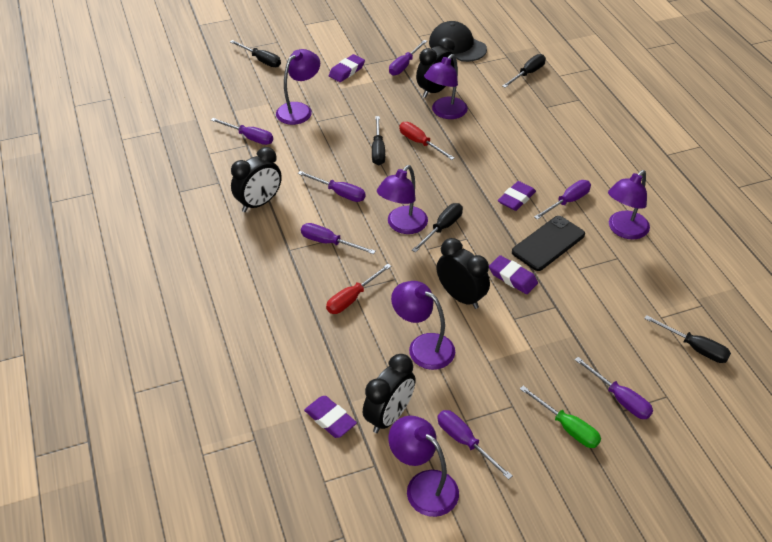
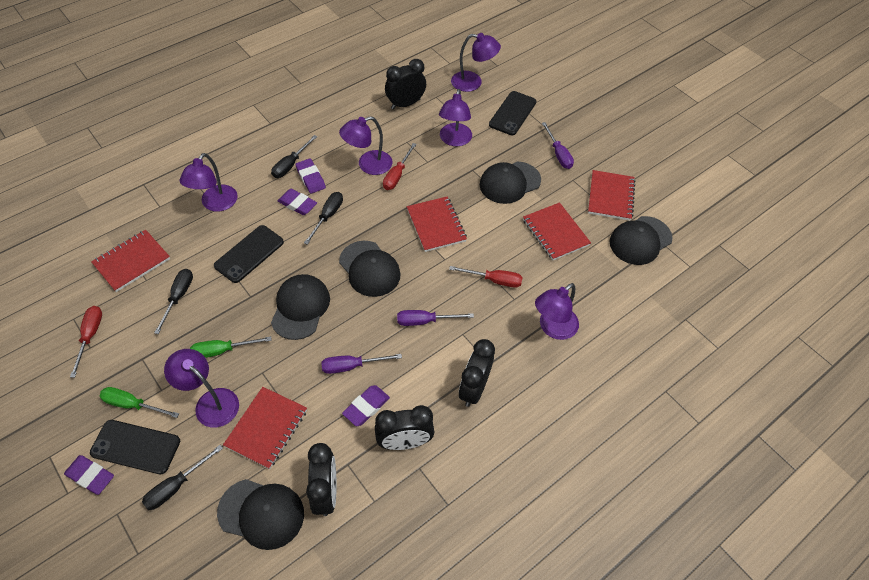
black cap: 1 -> 5
black phone: 1 -> 3
black screwdriver: 5 -> 4
green screwdriver: 1 -> 2
purple screwdriver: 7 -> 3
red notebook: 0 -> 5
red screwdriver: 2 -> 3

